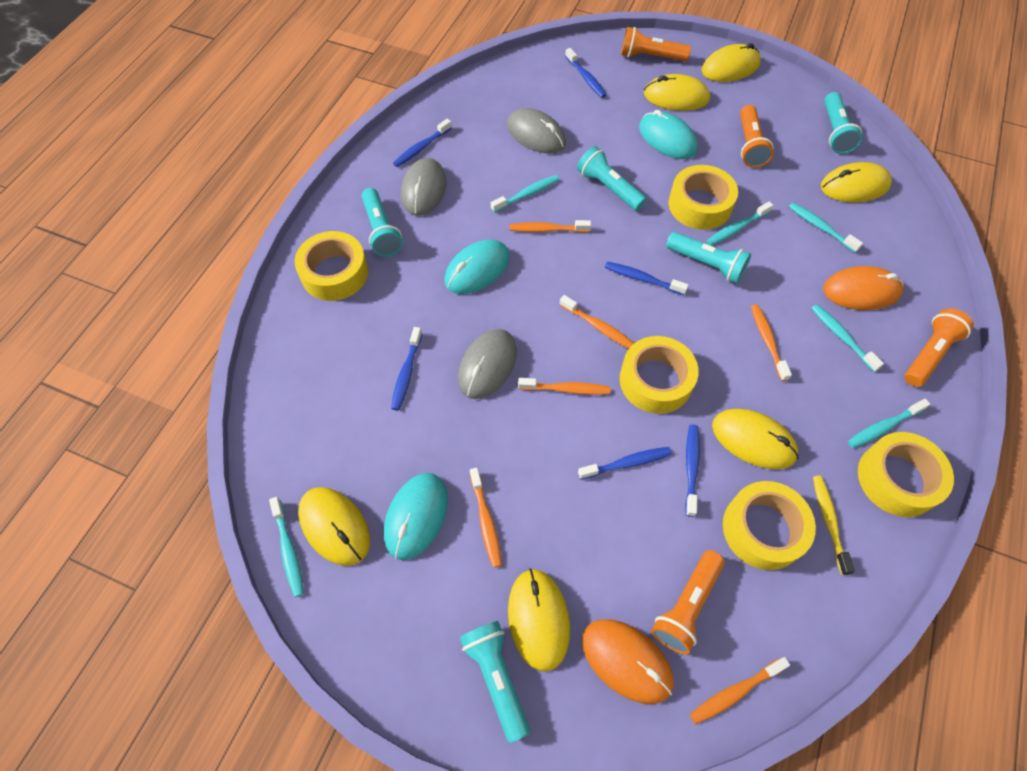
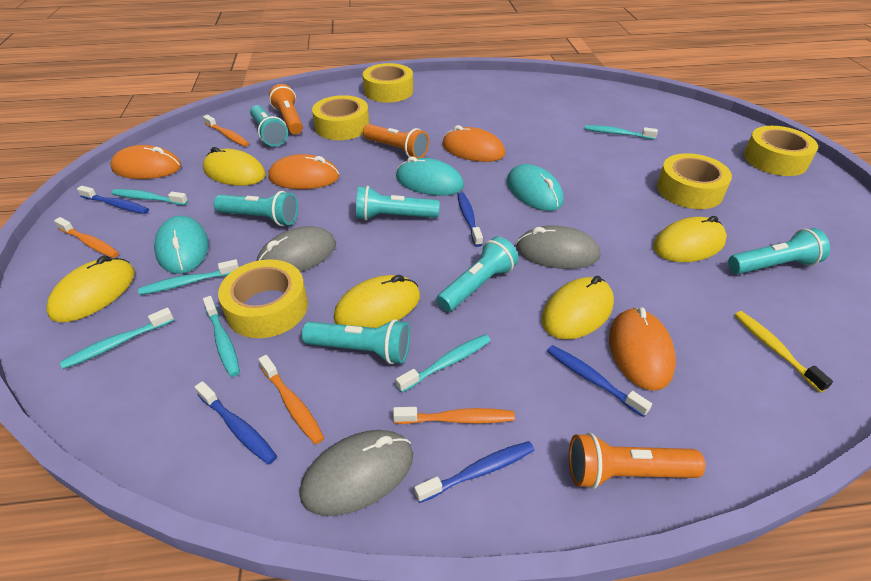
blue toothbrush: 6 -> 5
orange flashlight: 4 -> 3
orange mouse: 2 -> 4
orange toothbrush: 6 -> 4
turquoise flashlight: 5 -> 6
yellow mouse: 6 -> 5

